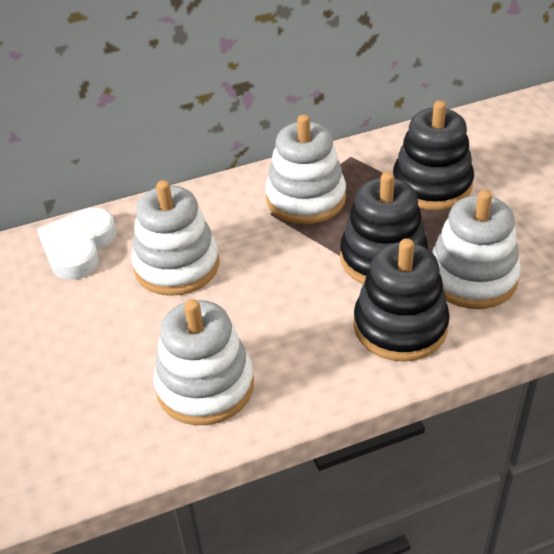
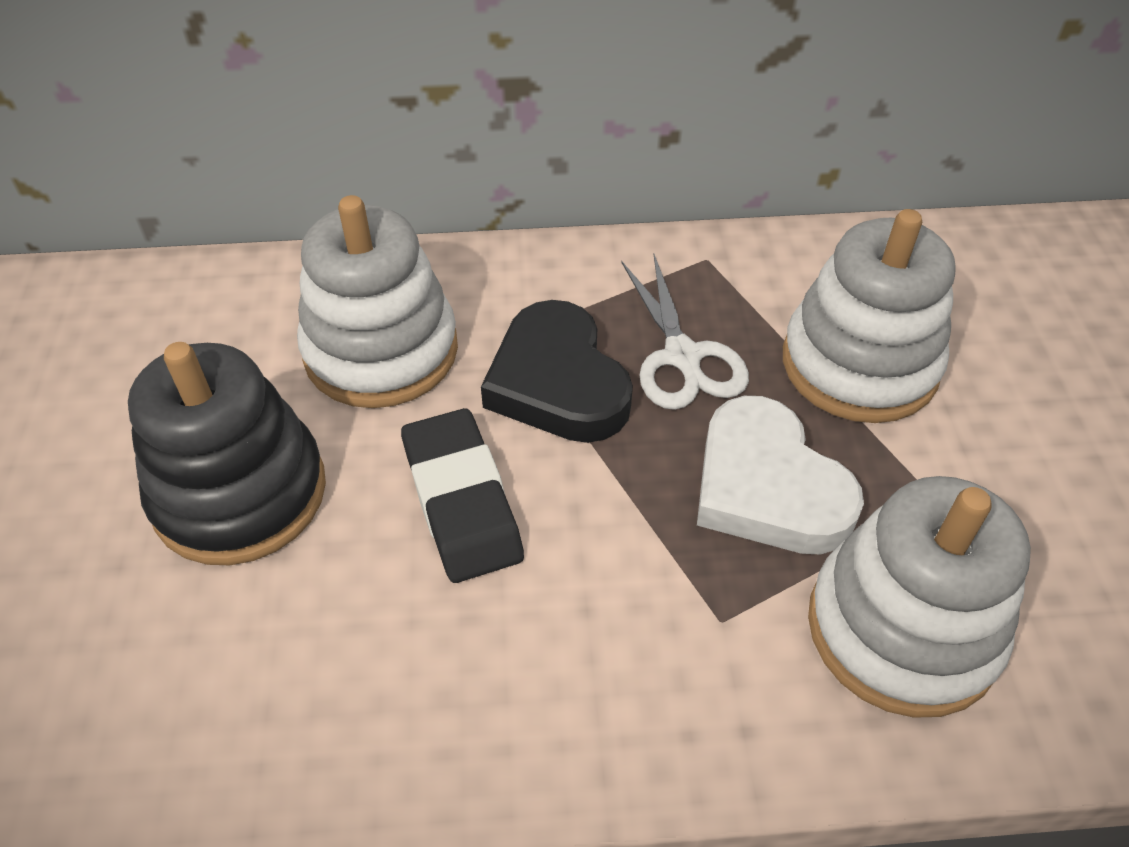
black eraser: 0 -> 1
black heart: 0 -> 1
black stacking toy: 3 -> 1
white scissors: 0 -> 1
white stacking toy: 4 -> 3

